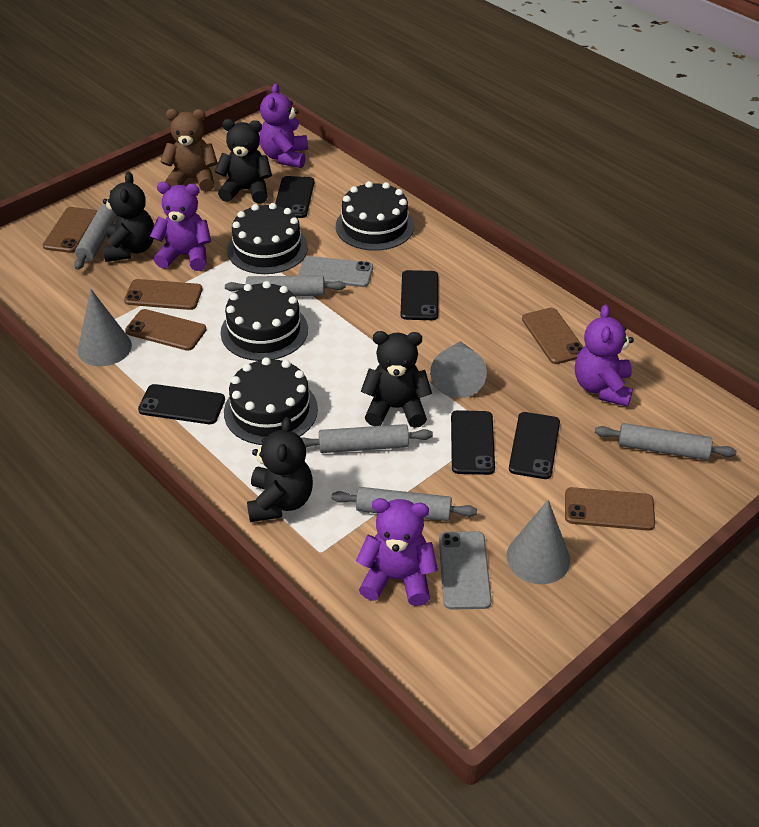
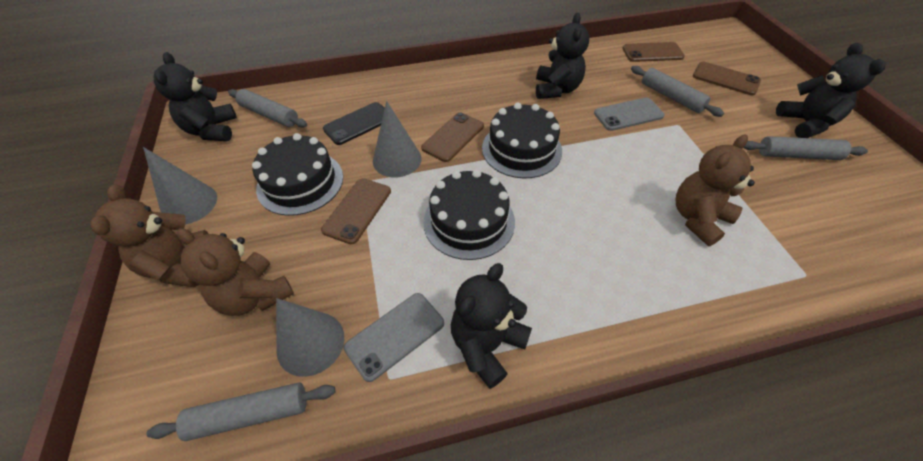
black cake: 4 -> 3
black phone: 5 -> 1
brown phone: 5 -> 4
brown teddy bear: 1 -> 3
grey rolling pin: 5 -> 4
purple teddy bear: 4 -> 0

